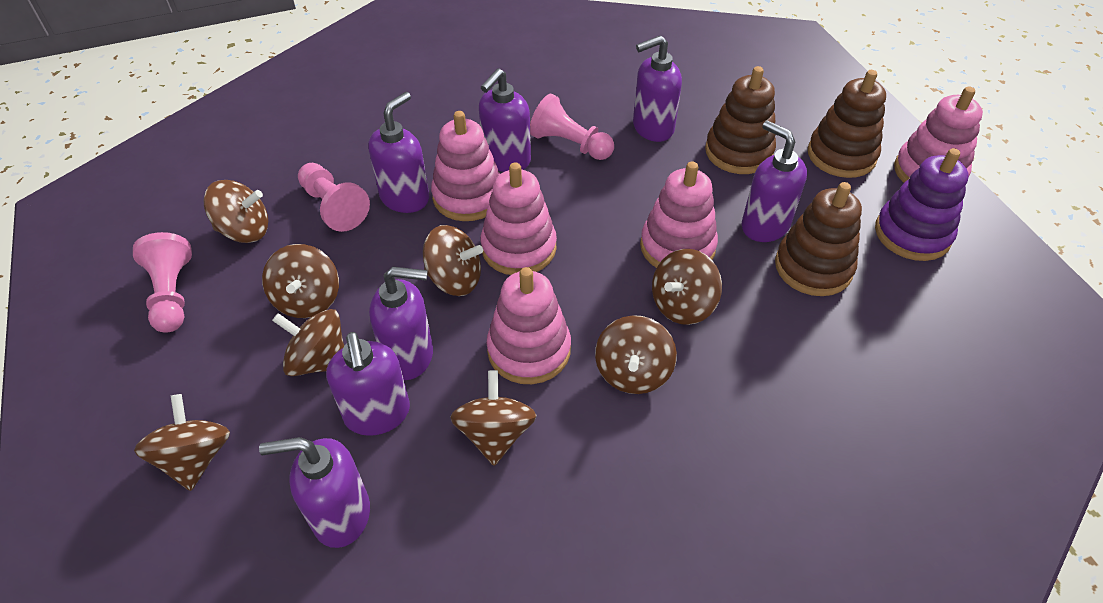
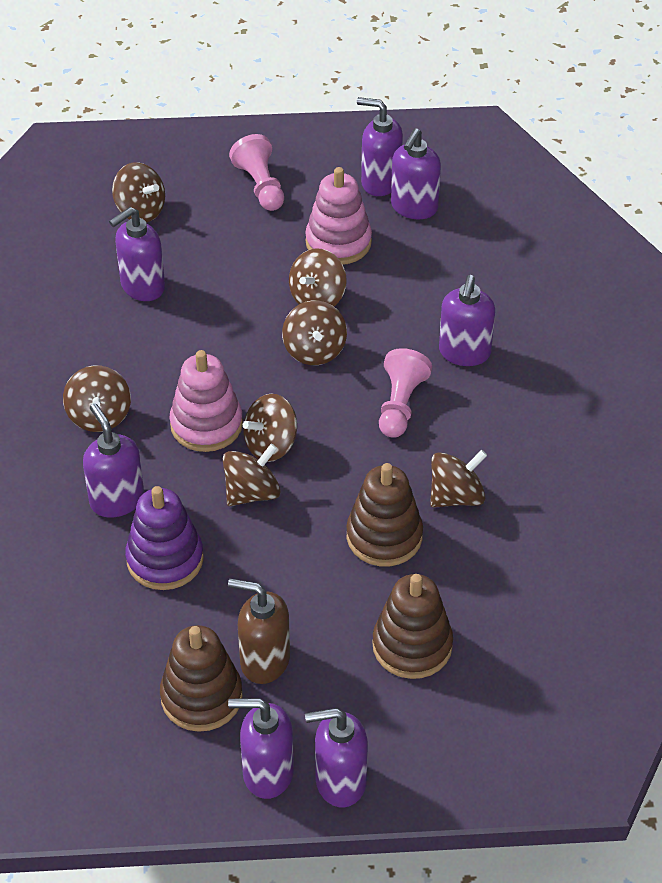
brown soap dispenser: 0 -> 1
brown spinning top: 8 -> 7
pink pawn: 3 -> 2
pink stacking toy: 5 -> 2

